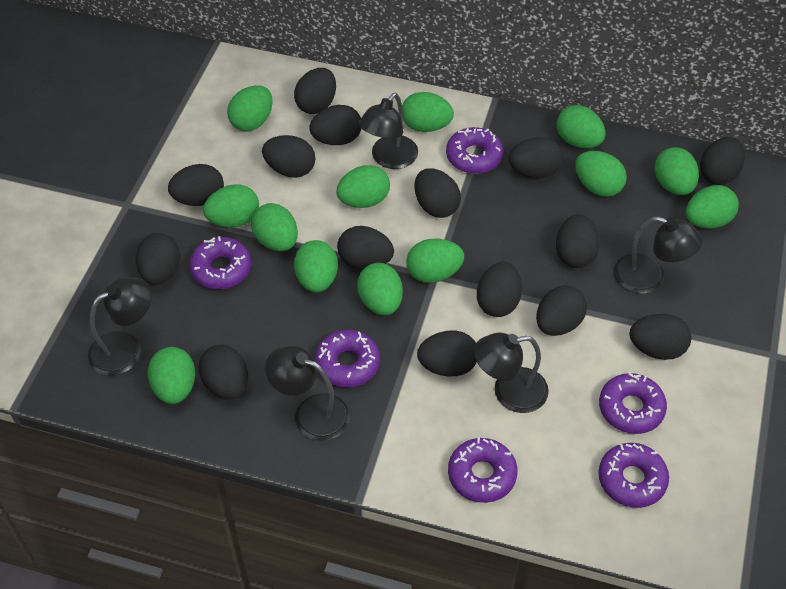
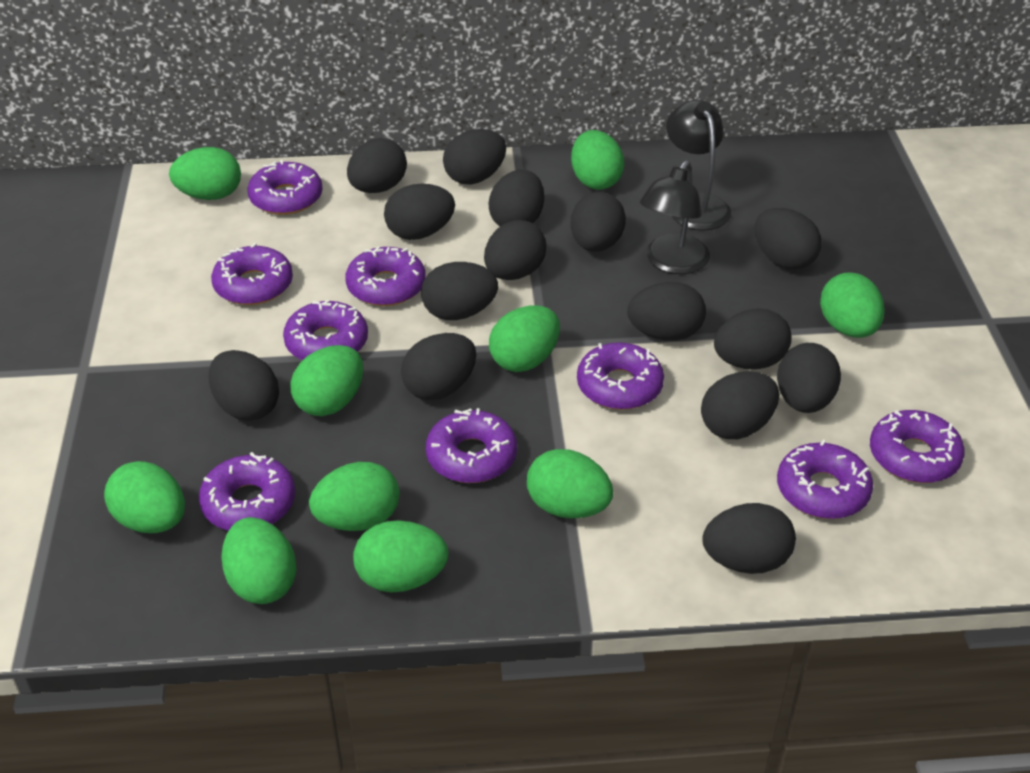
black lamp: 5 -> 2
green egg: 13 -> 10
purple donut: 6 -> 9

